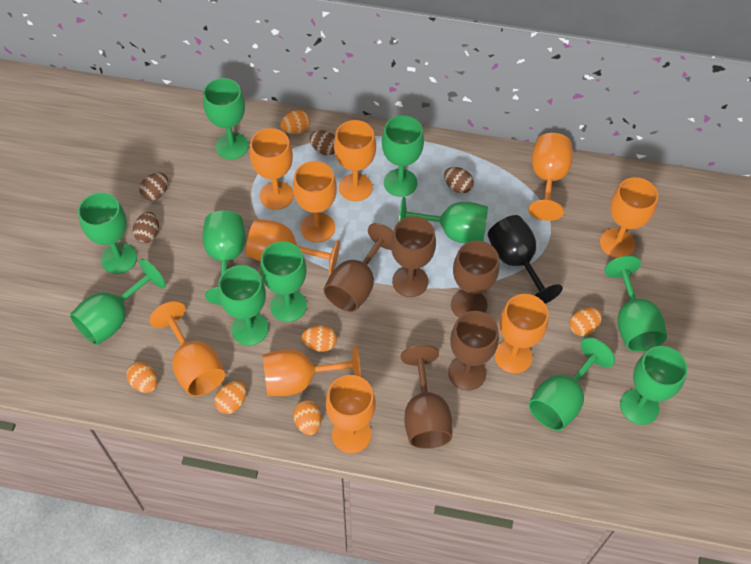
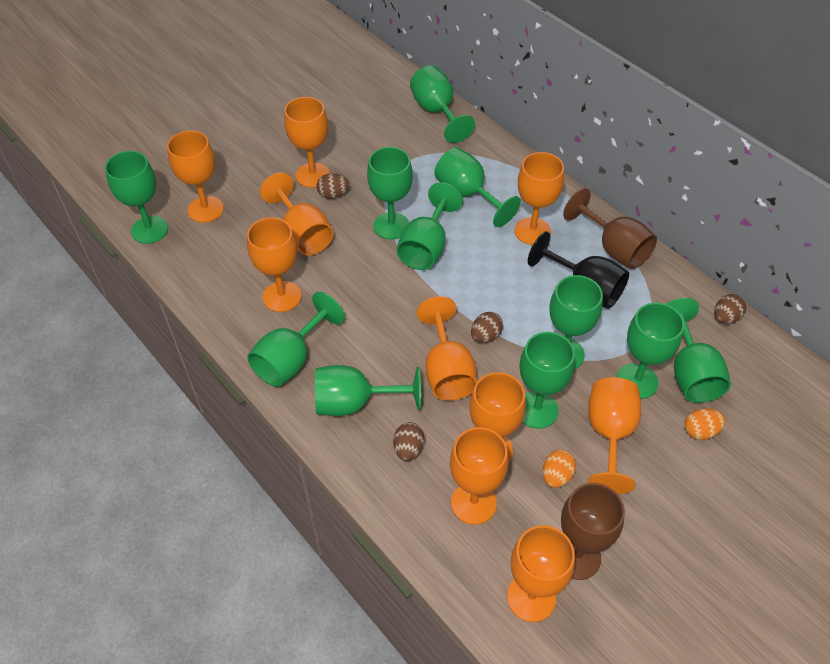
brown goblet: 5 -> 2
orange egg: 6 -> 2

